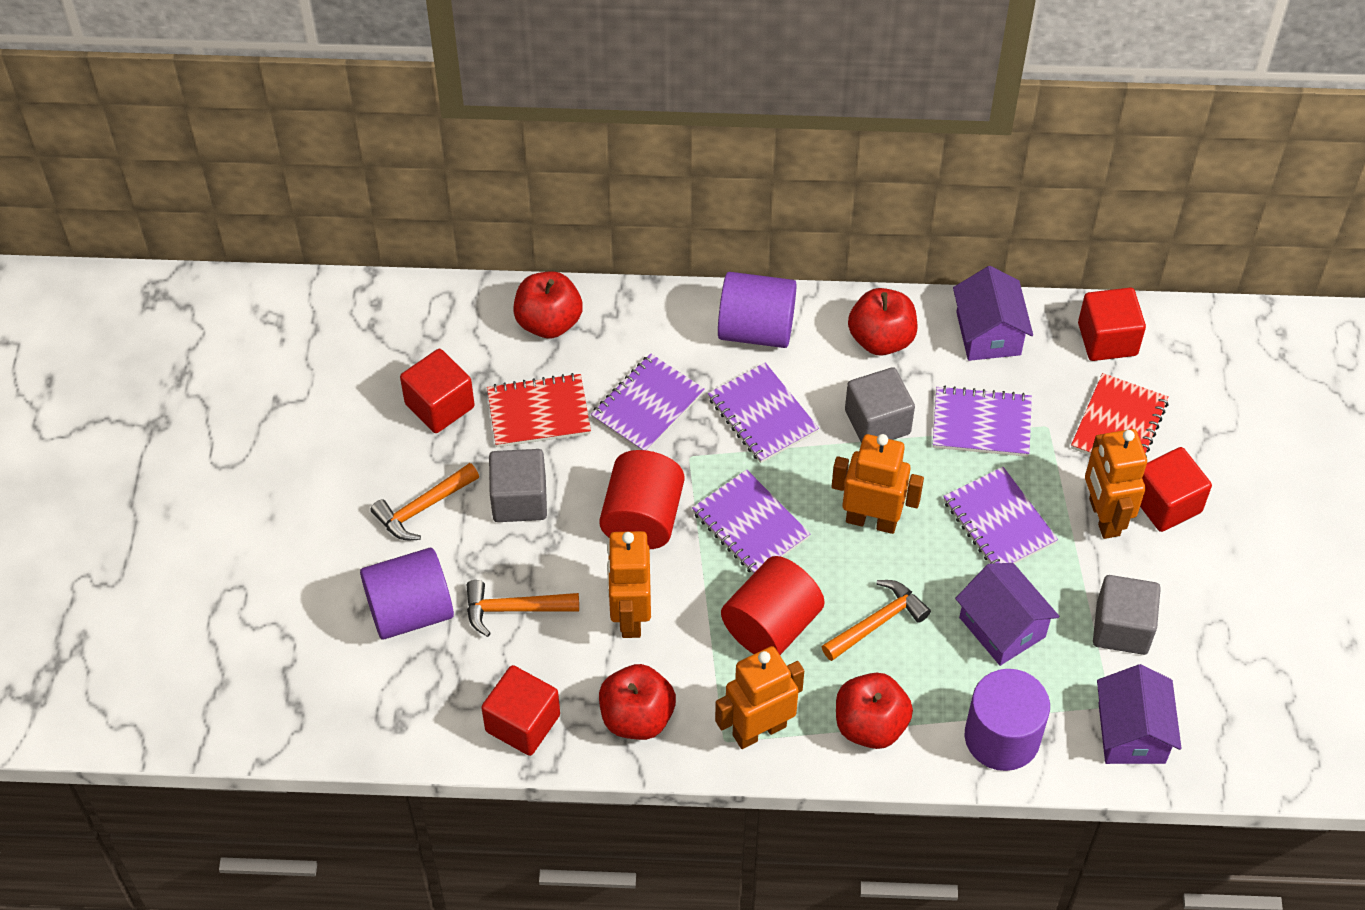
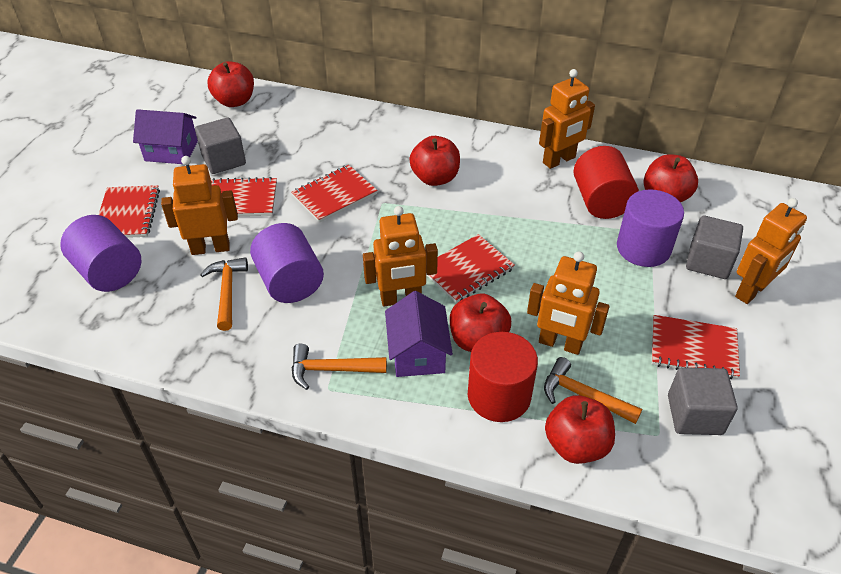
orange robot: 4 -> 5
purple house: 3 -> 2
purple notebook: 5 -> 0
red apple: 4 -> 5
red cube: 4 -> 0
red notebook: 2 -> 5

